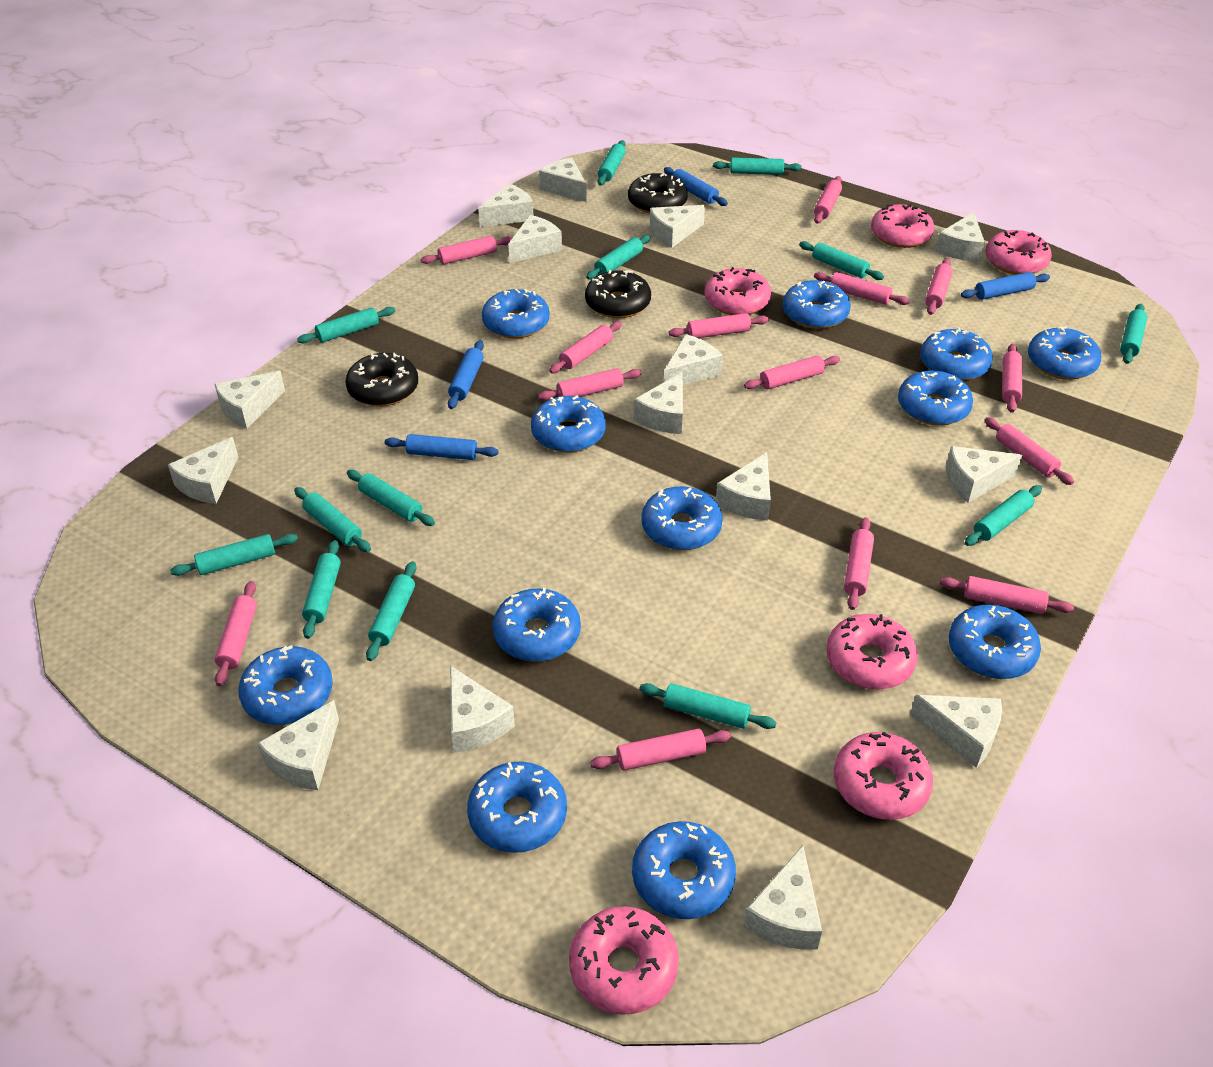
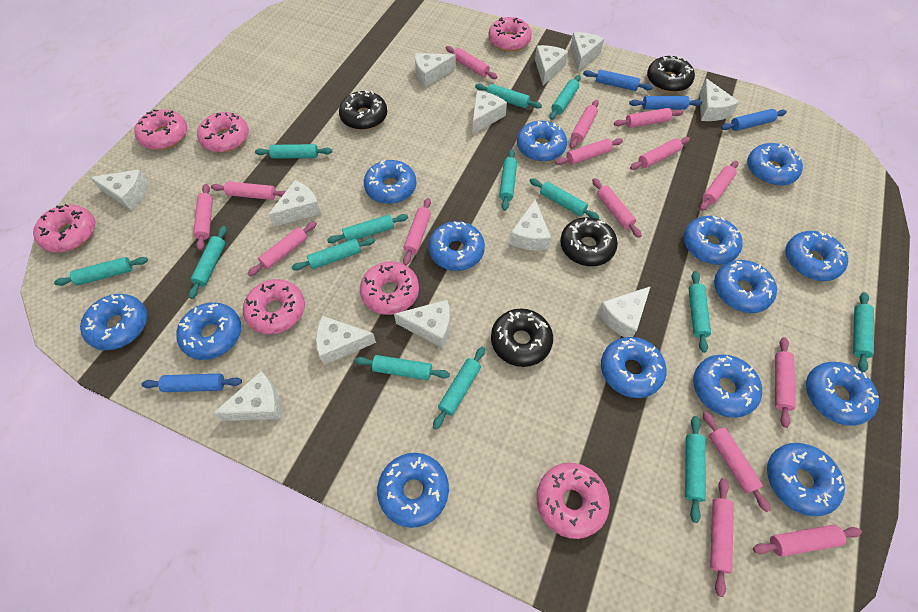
black donut: 3 -> 4
blue donut: 12 -> 14
pink donut: 6 -> 7
pink rolling pin: 14 -> 15
turquoise rolling pin: 13 -> 14
white cheese: 15 -> 12

